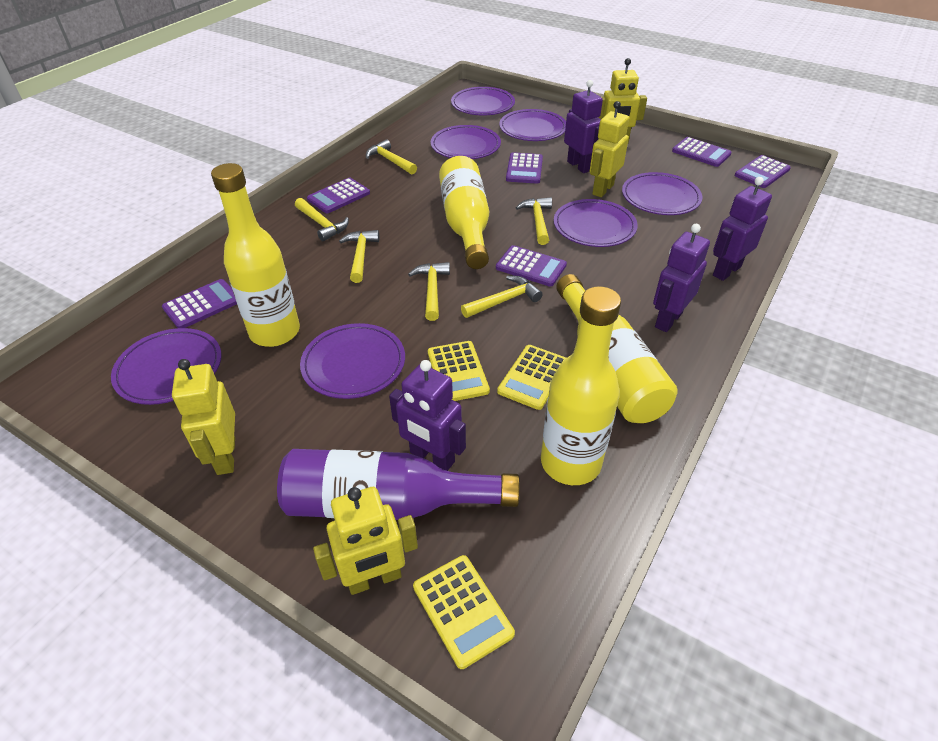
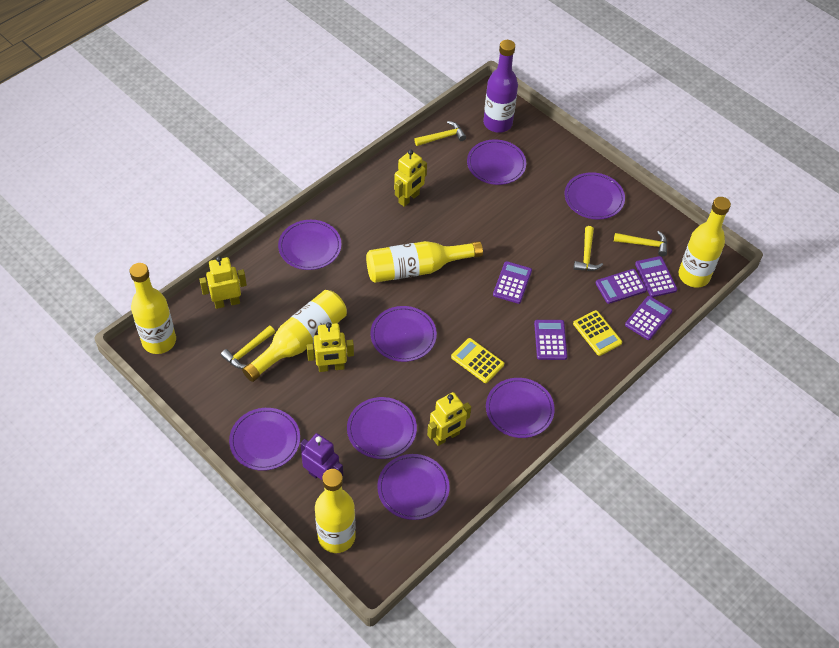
purple calculator: 6 -> 5
purple plate: 7 -> 8
purple robot: 4 -> 1
yellow bottle: 4 -> 5
yellow calculator: 3 -> 2
yellow hammer: 6 -> 4

